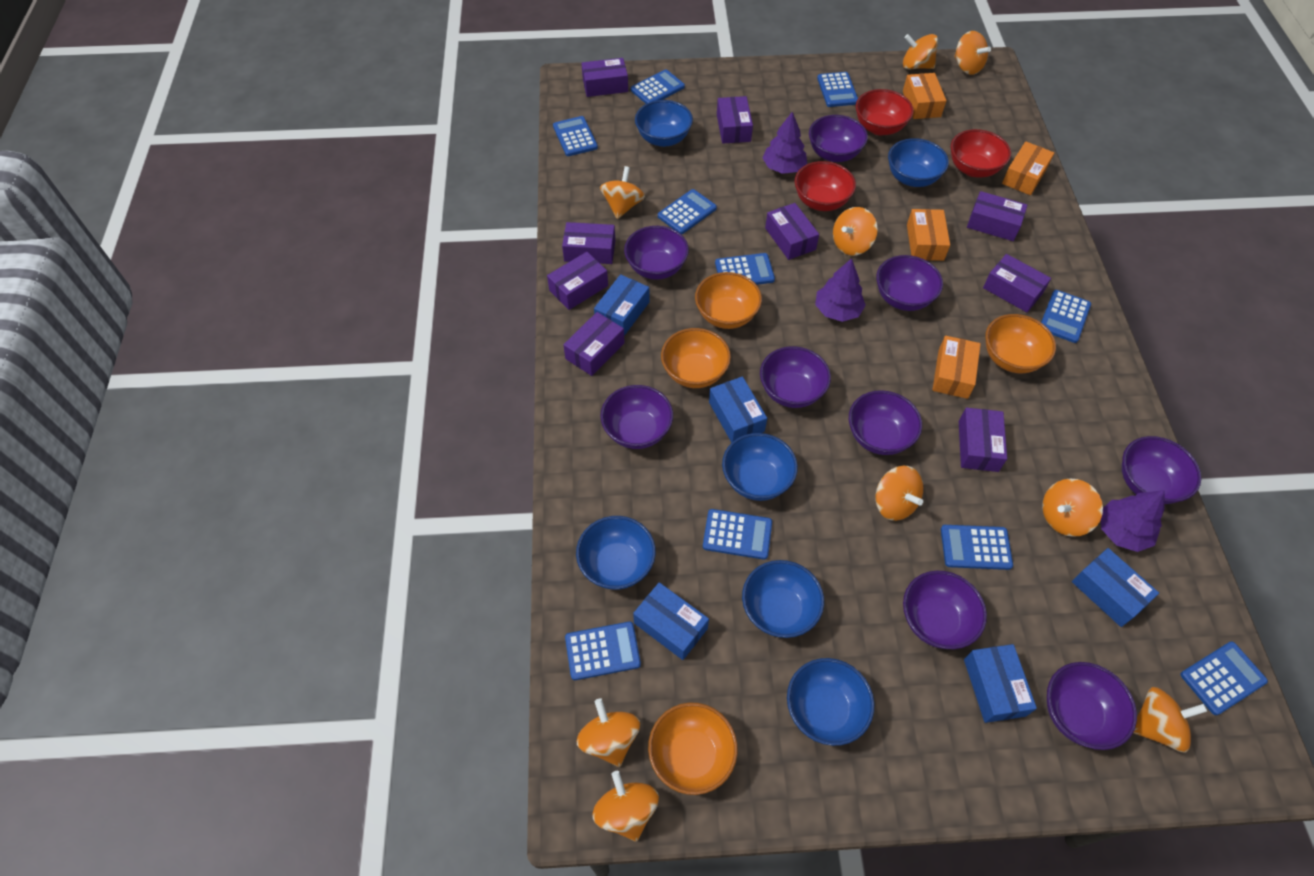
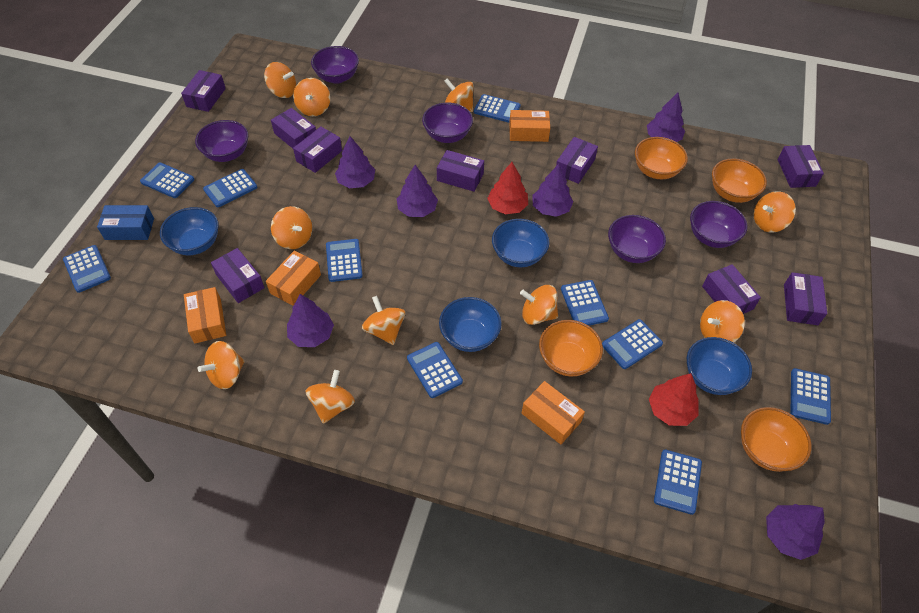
blue bowl: 6 -> 4
blue box: 5 -> 1
orange spinning top: 9 -> 10
purple bowl: 9 -> 5
purple tree: 3 -> 6
red bowl: 3 -> 0
red tree: 0 -> 2

